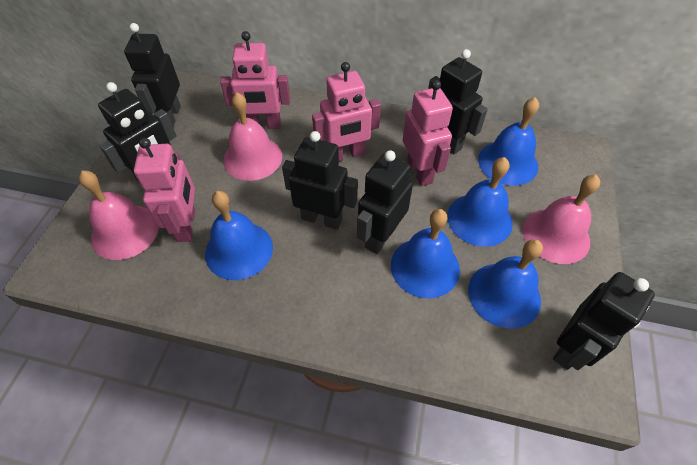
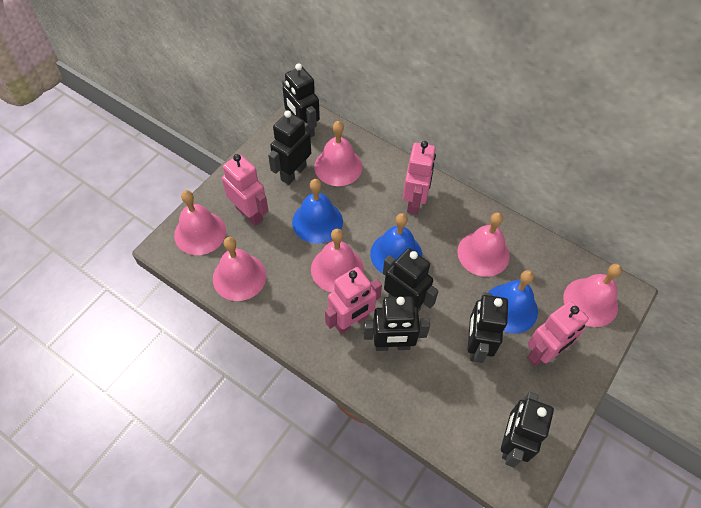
blue bell: 5 -> 3
pink bell: 3 -> 6

